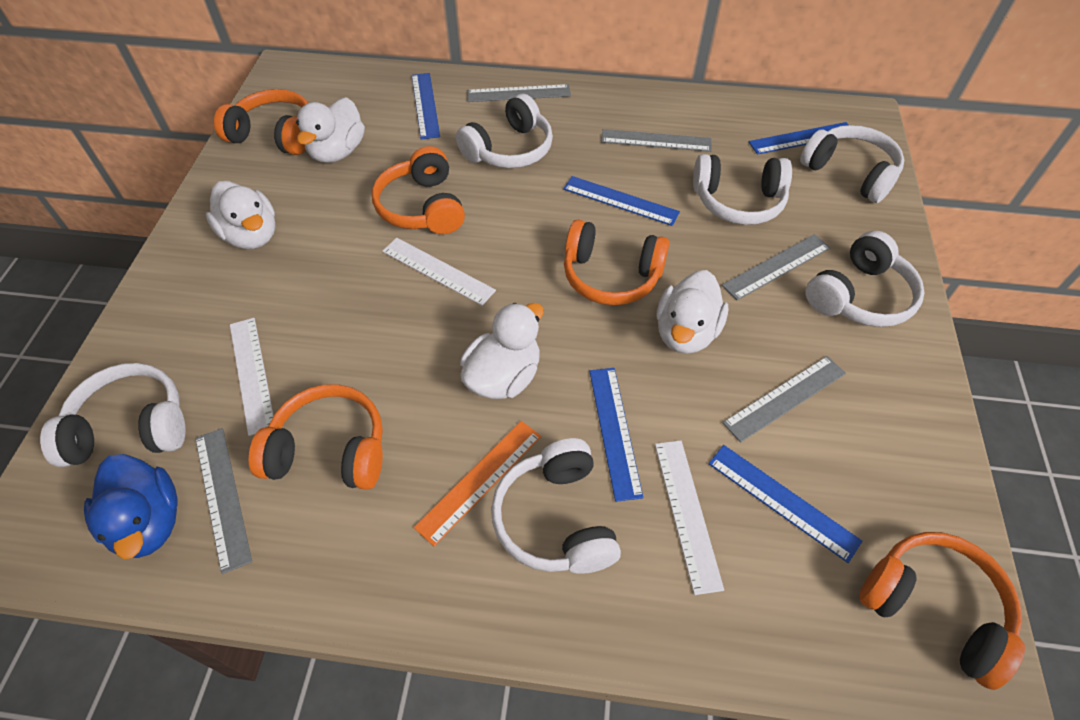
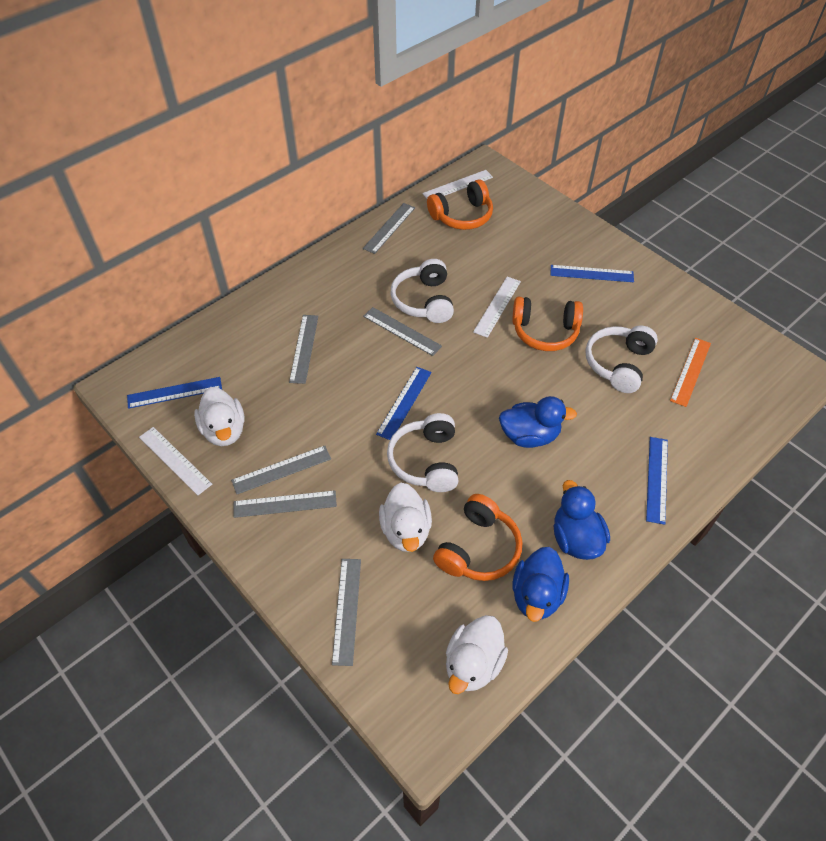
blue duck: 1 -> 3
blue ruler: 5 -> 4
grey ruler: 5 -> 6
orange headphones: 5 -> 3
white duck: 4 -> 3
white headphones: 6 -> 3

